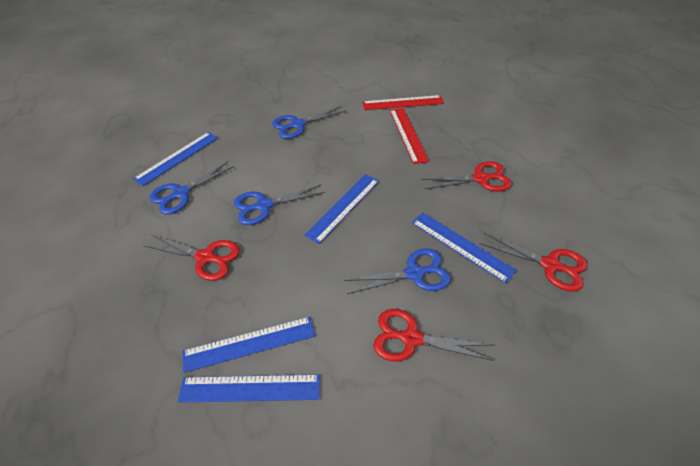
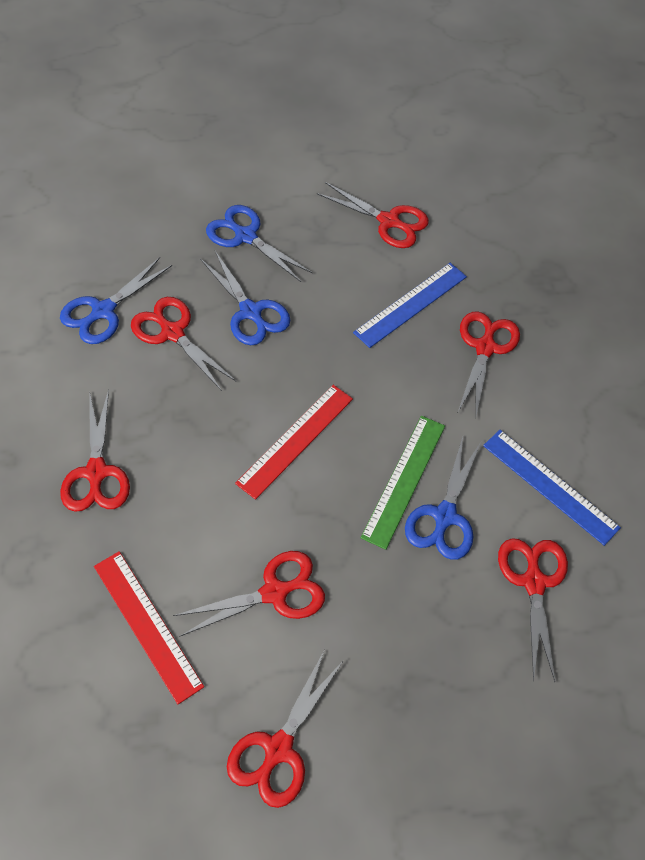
blue ruler: 5 -> 2
green ruler: 0 -> 1
red scissors: 4 -> 7

